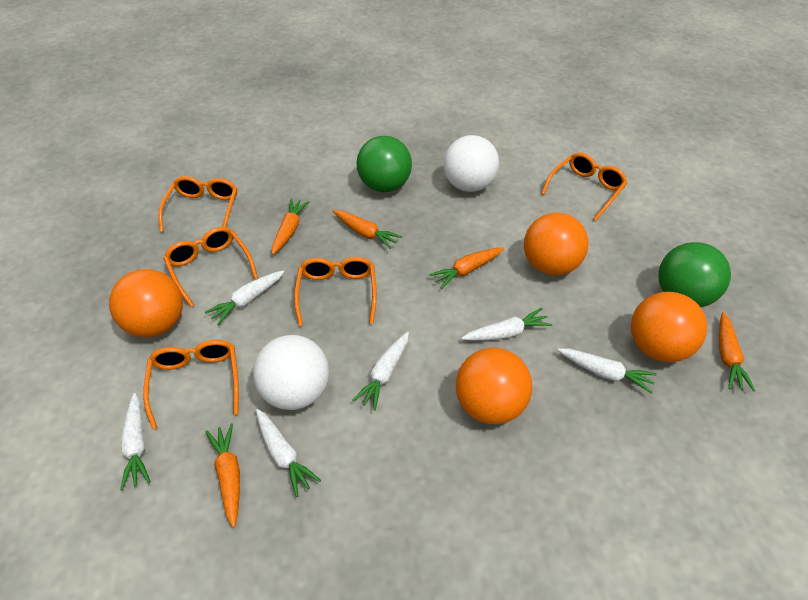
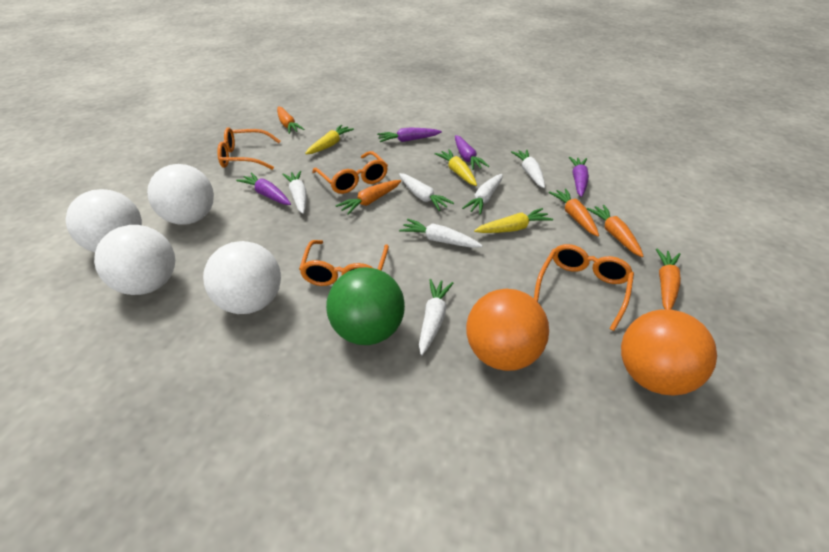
green ball: 2 -> 1
orange ball: 4 -> 2
orange glasses: 5 -> 4
purple carrot: 0 -> 4
white ball: 2 -> 4
yellow carrot: 0 -> 3

